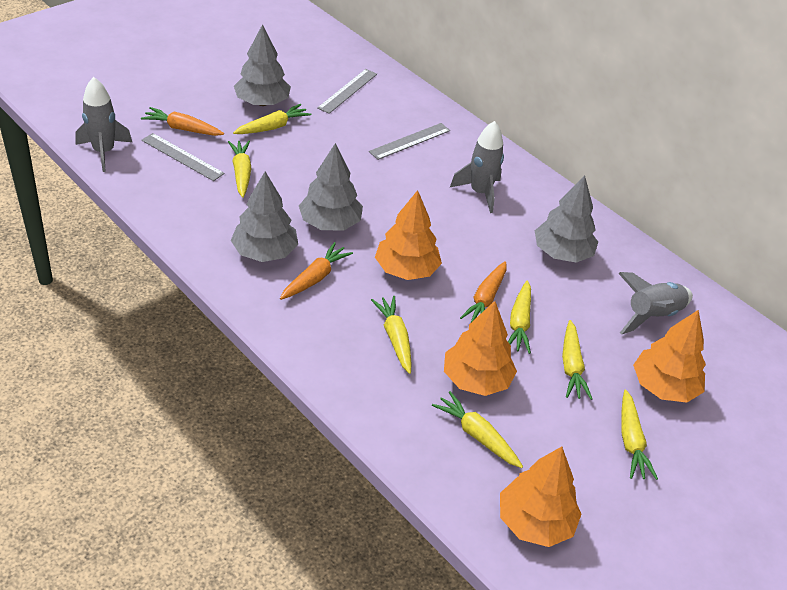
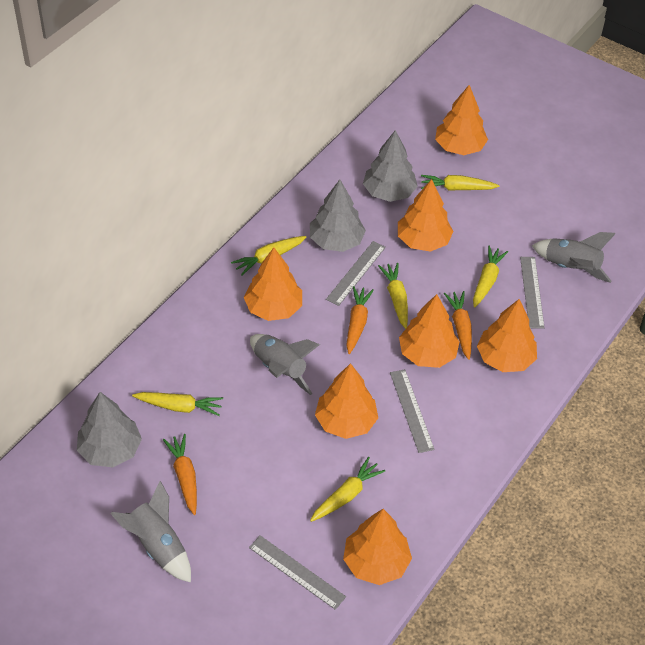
grey ruler: 3 -> 4
grey tree: 4 -> 3
orange tree: 4 -> 7
yellow carrot: 7 -> 6

